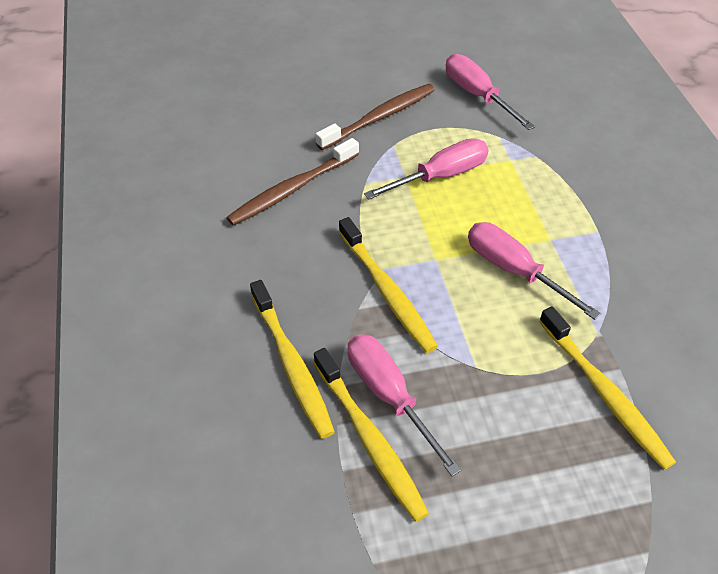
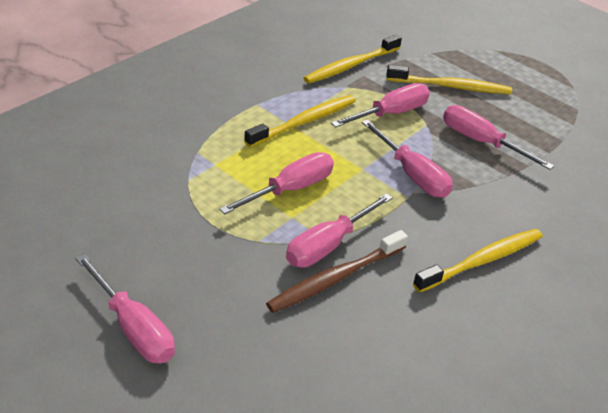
brown toothbrush: 2 -> 1
pink screwdriver: 4 -> 6

